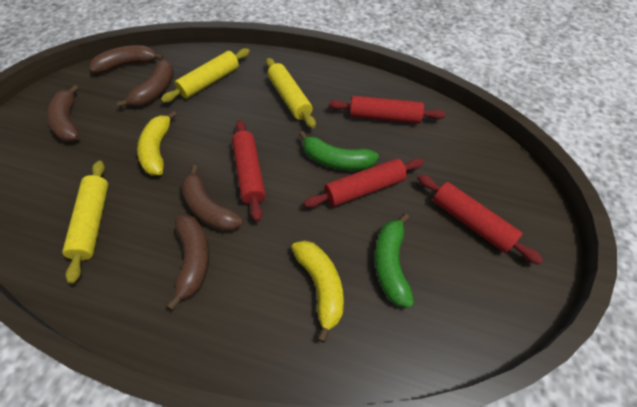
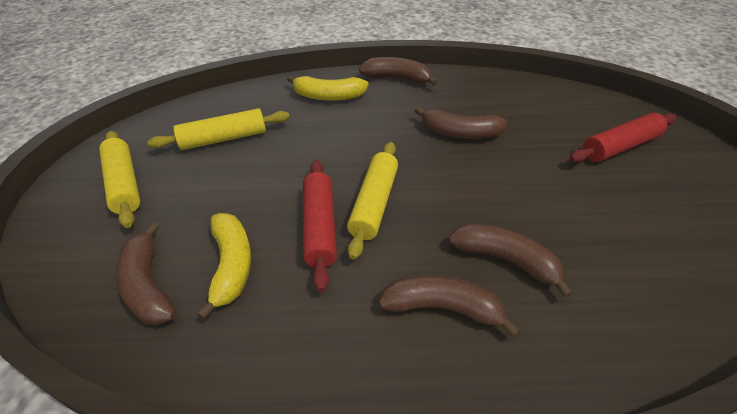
green banana: 2 -> 0
red rolling pin: 4 -> 2

